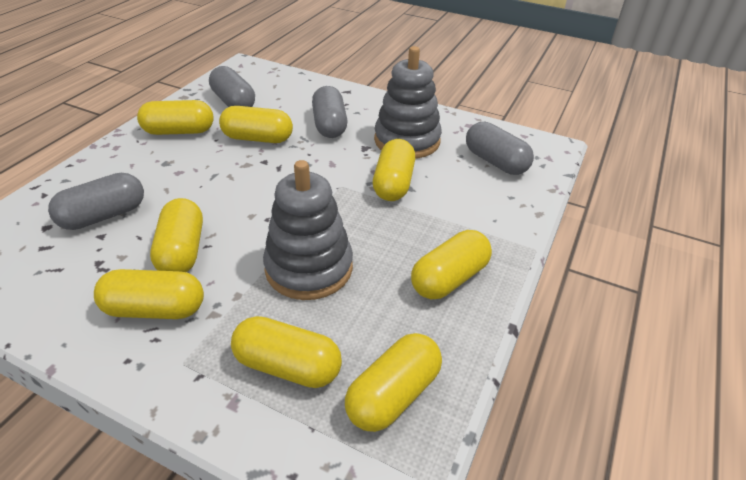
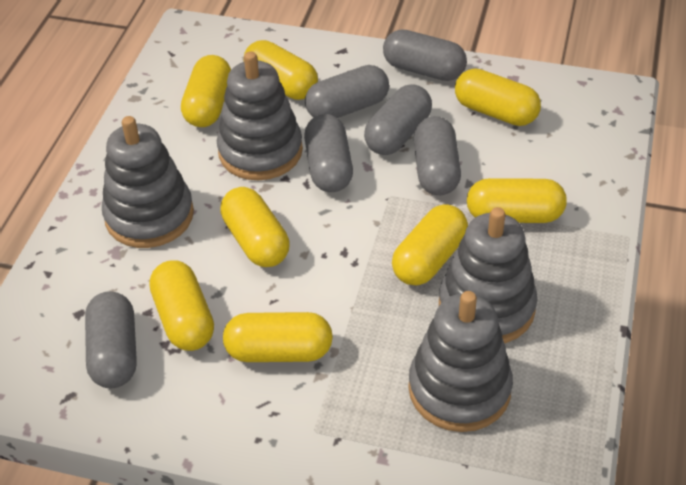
grey capsule: 4 -> 6
grey stacking toy: 2 -> 4

